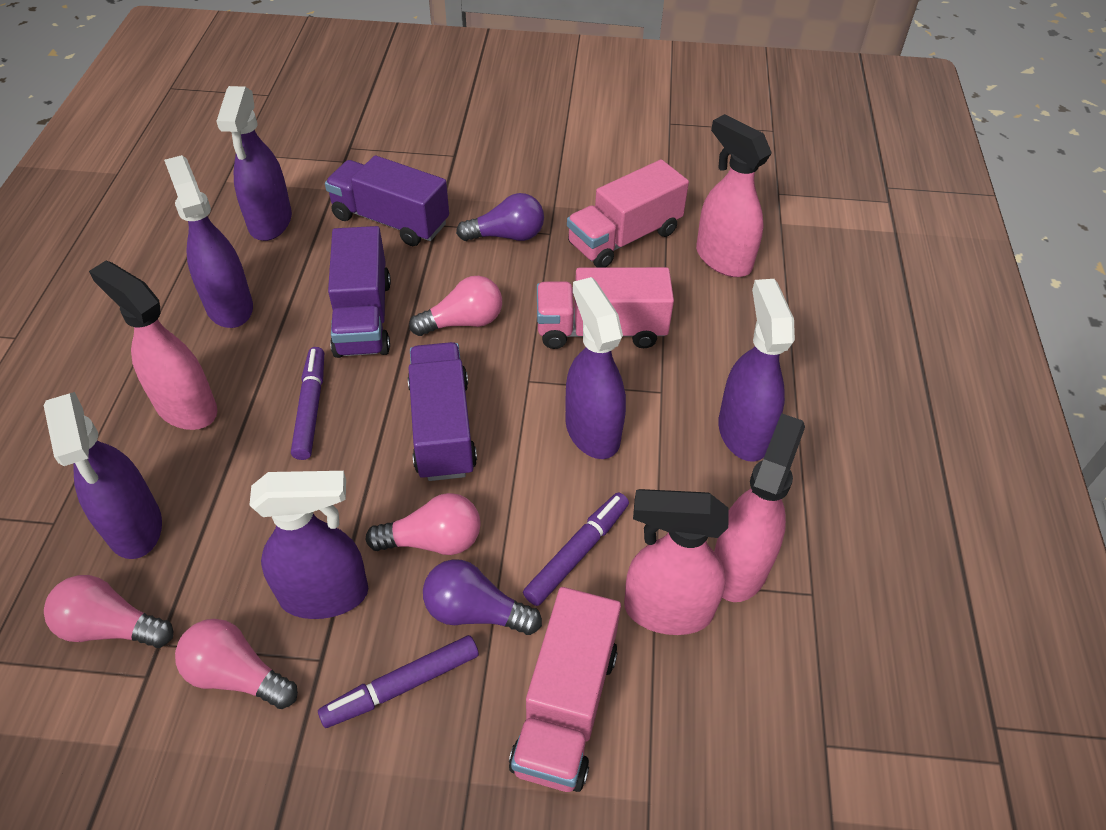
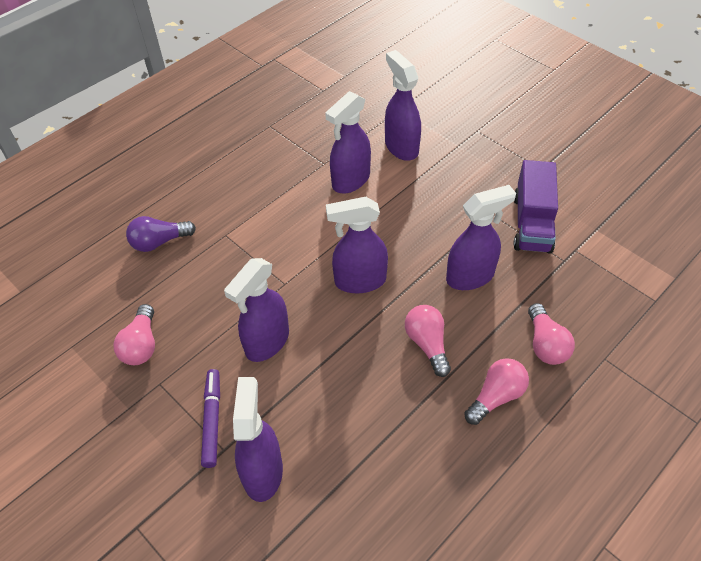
pink spray bottle: 4 -> 0
pink truck: 3 -> 0
purple light bulb: 2 -> 1
purple marker: 3 -> 1
purple truck: 3 -> 1

